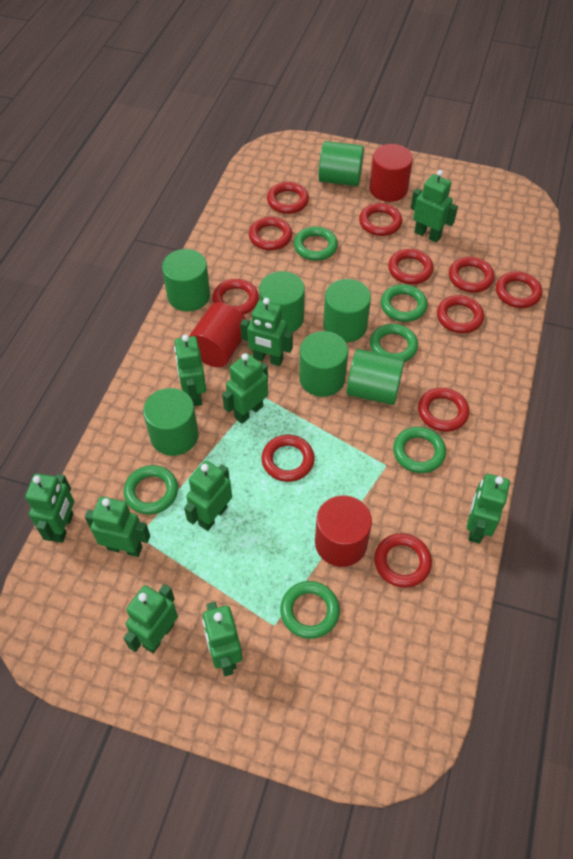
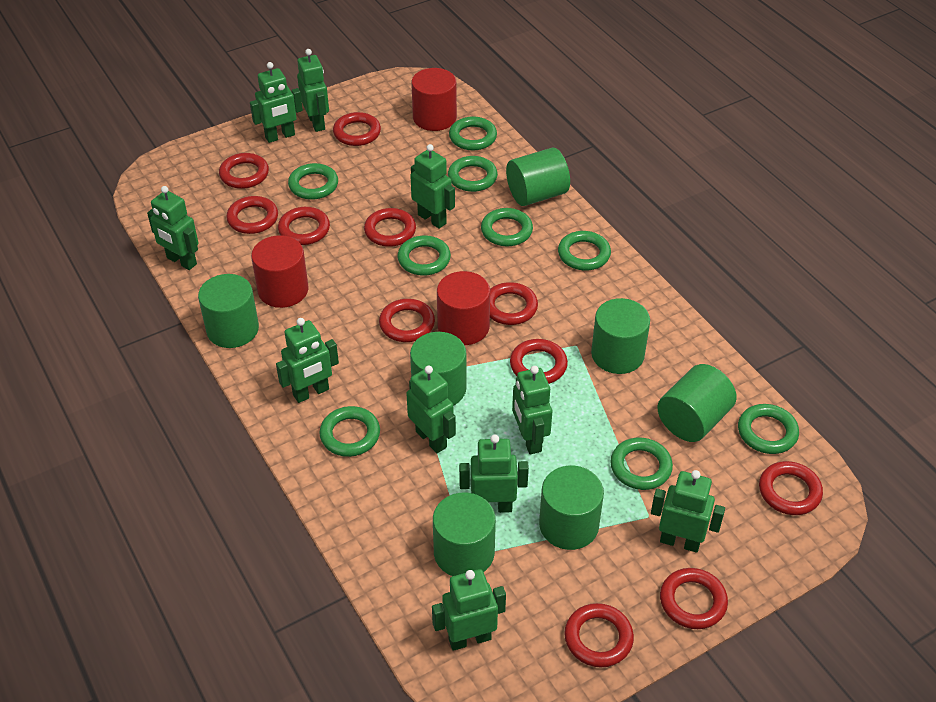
green ring: 6 -> 9

